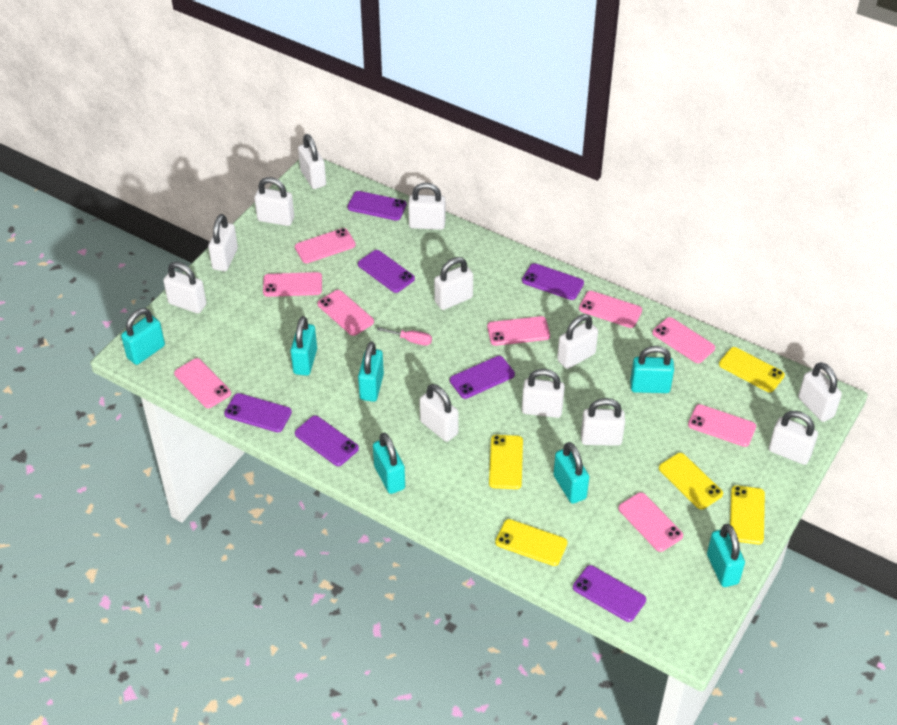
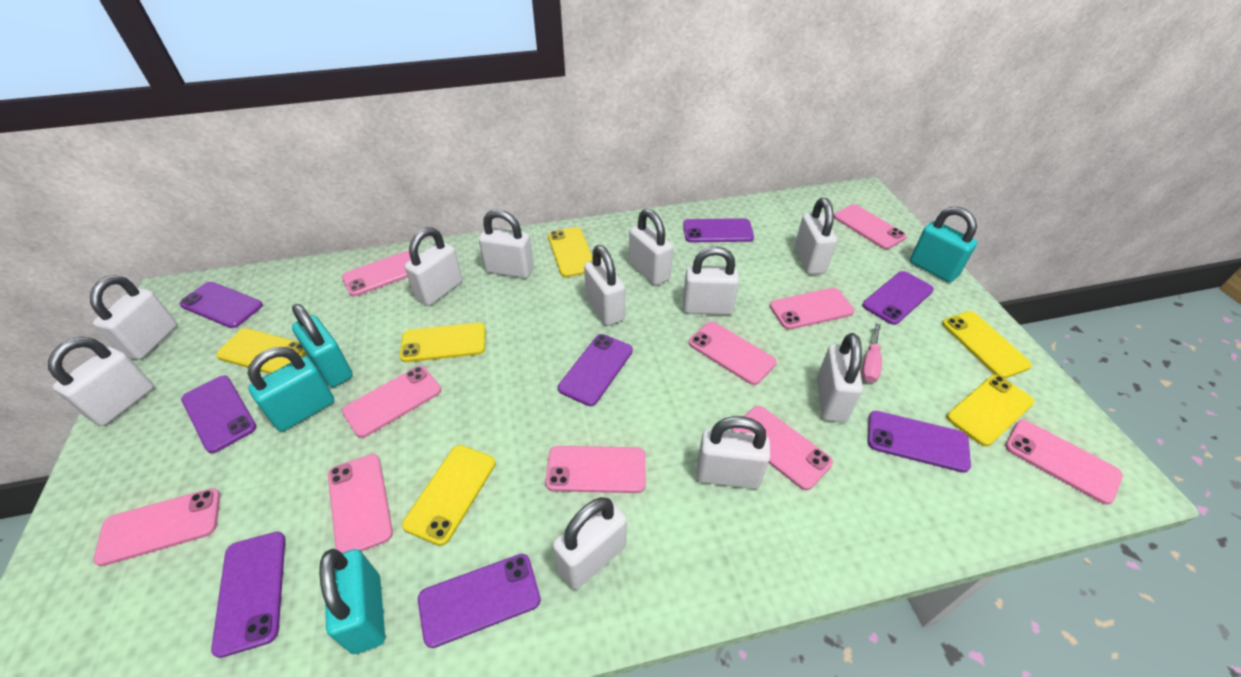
pink phone: 9 -> 10
purple phone: 7 -> 8
turquoise padlock: 7 -> 4
white padlock: 12 -> 11
yellow phone: 5 -> 6

